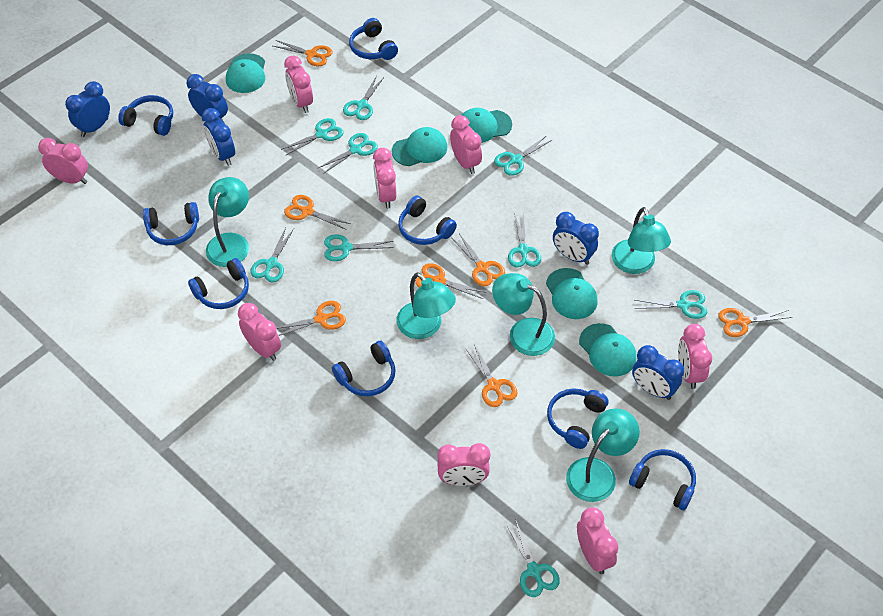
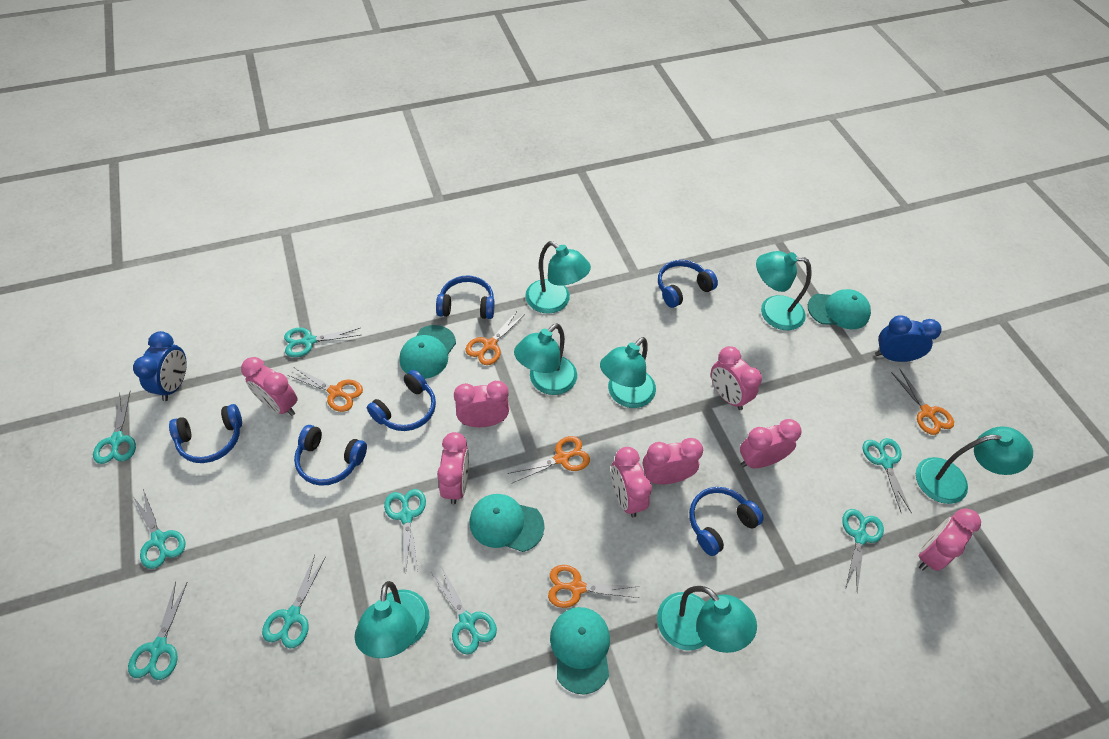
blue clock: 5 -> 2
blue headphones: 8 -> 6
orange scissors: 7 -> 5
turquoise cap: 5 -> 4
turquoise lamp: 5 -> 7

